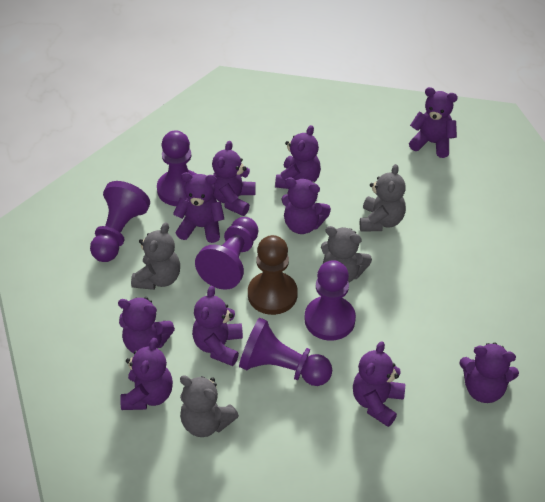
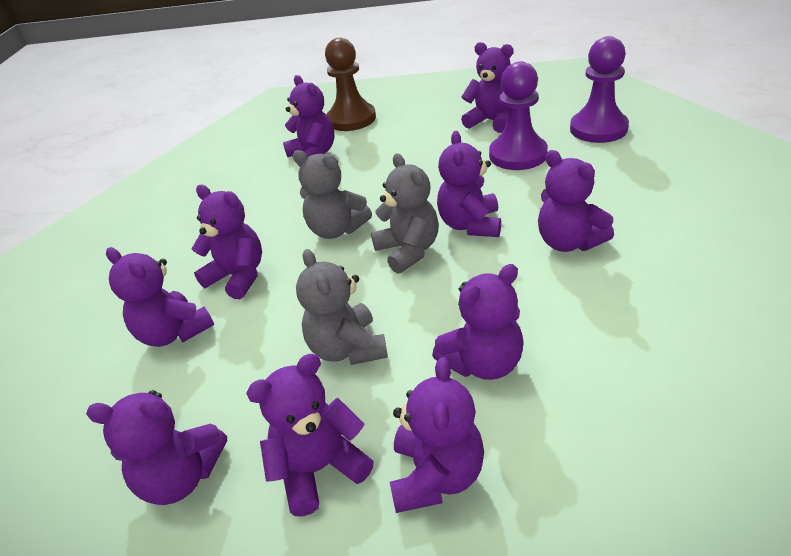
grey teddy bear: 4 -> 3
purple pawn: 5 -> 2

